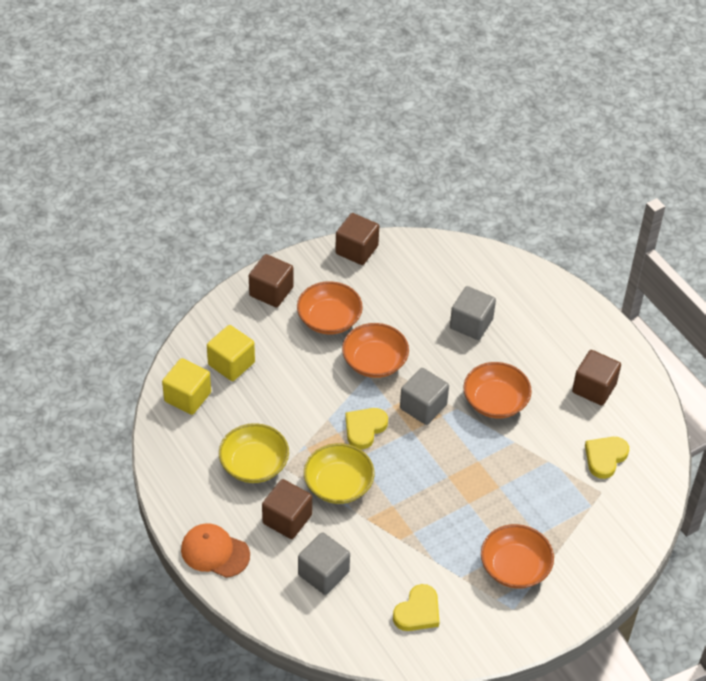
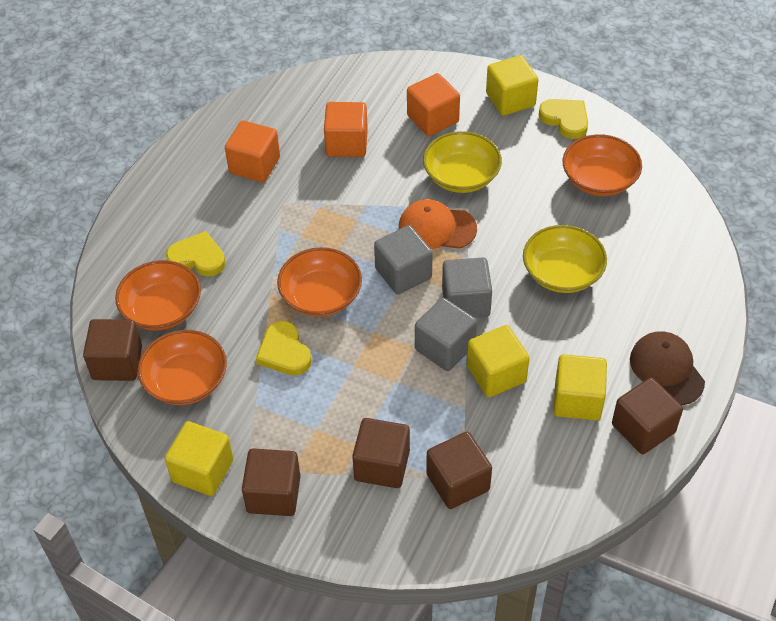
brown cap: 0 -> 1
brown cube: 4 -> 5
orange cube: 0 -> 3
yellow cube: 2 -> 4

